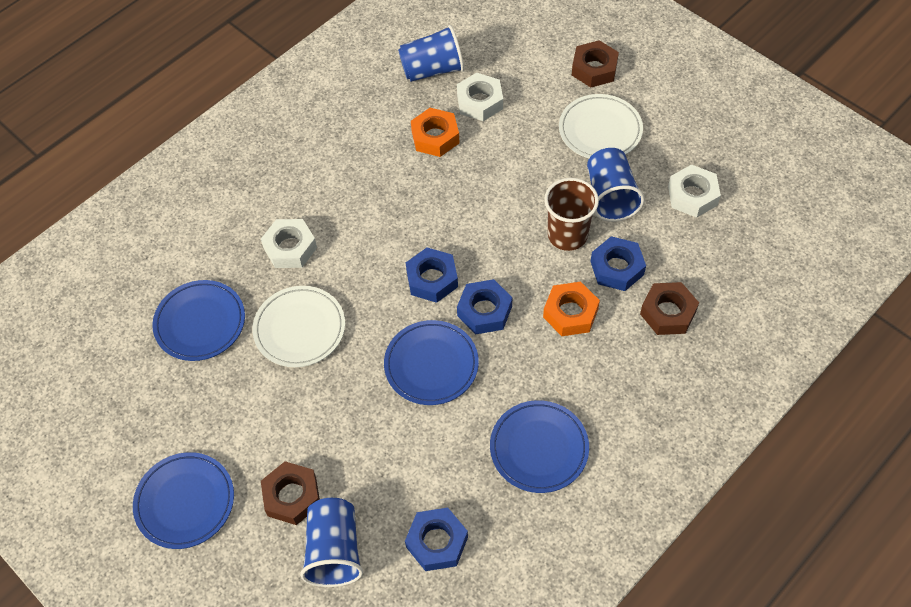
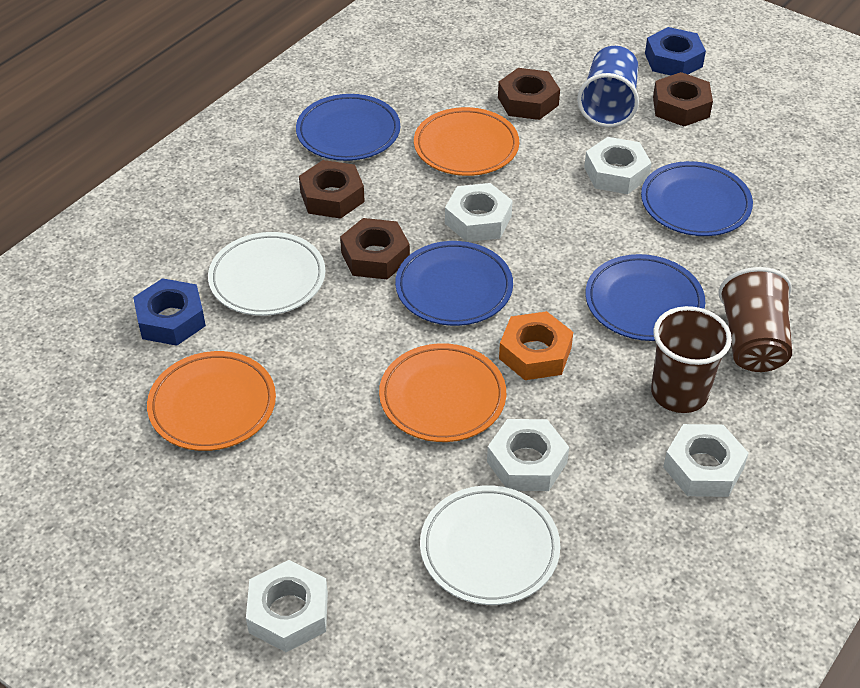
blue cup: 3 -> 1
blue nut: 4 -> 2
brown cup: 1 -> 2
brown nut: 3 -> 4
orange nut: 2 -> 1
orange plate: 0 -> 3
white nut: 3 -> 5

